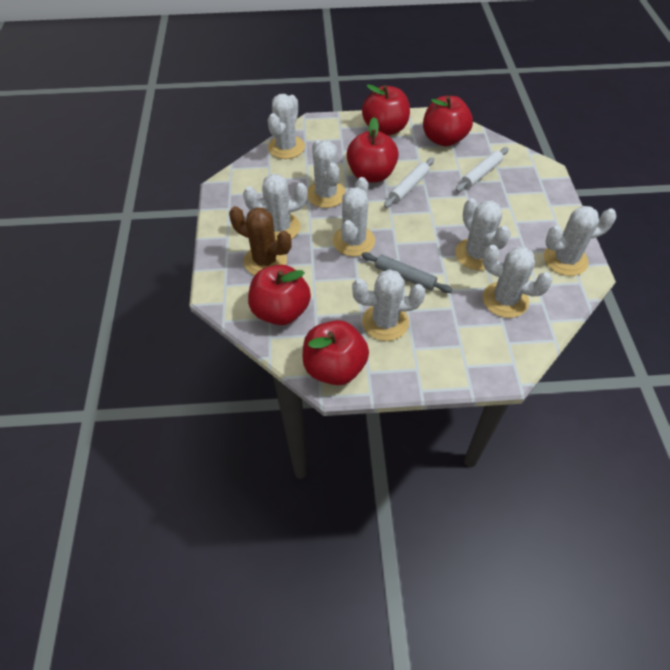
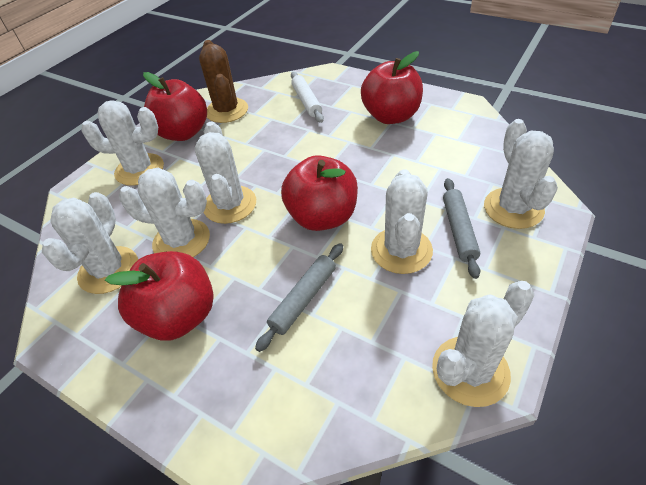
grey rolling pin: 1 -> 2
red apple: 5 -> 4
white cactus: 8 -> 7
white rolling pin: 2 -> 1

